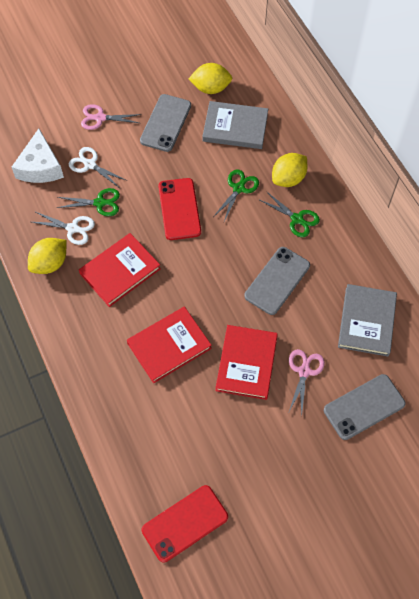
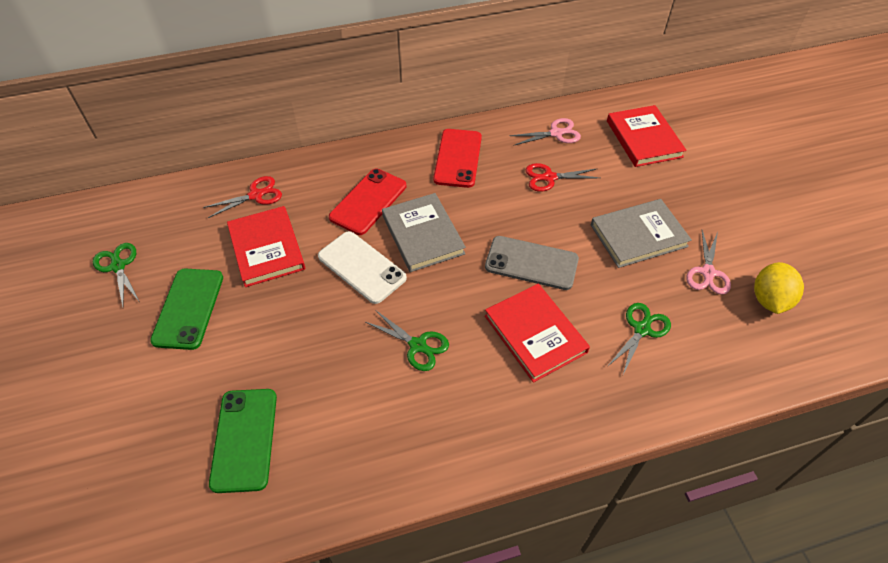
green phone: 0 -> 2
grey phone: 3 -> 1
red scissors: 0 -> 2
white cheese: 1 -> 0
white phone: 0 -> 1
white scissors: 2 -> 0
yellow lemon: 3 -> 1

